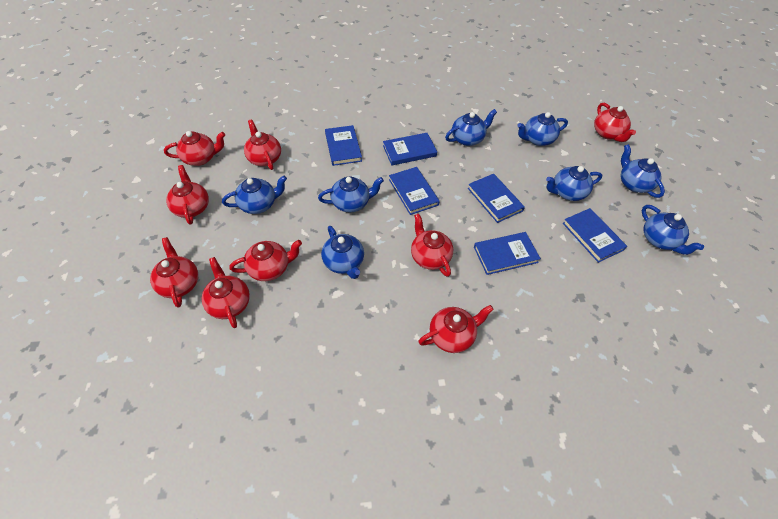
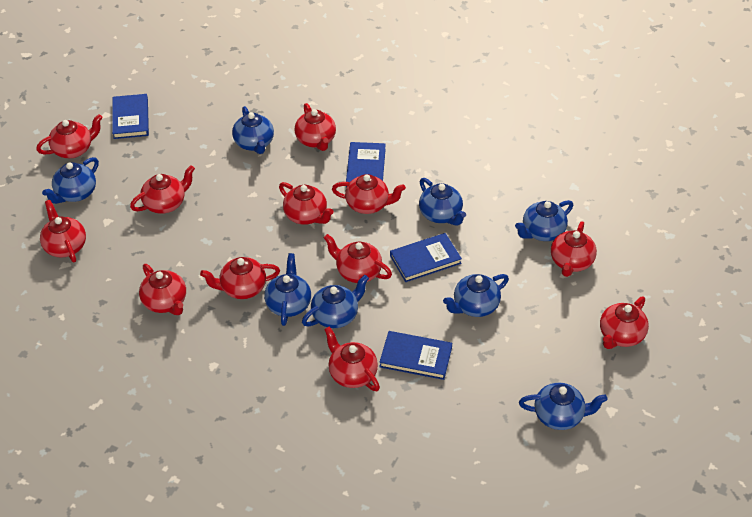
blue book: 6 -> 4
red teapot: 9 -> 12

